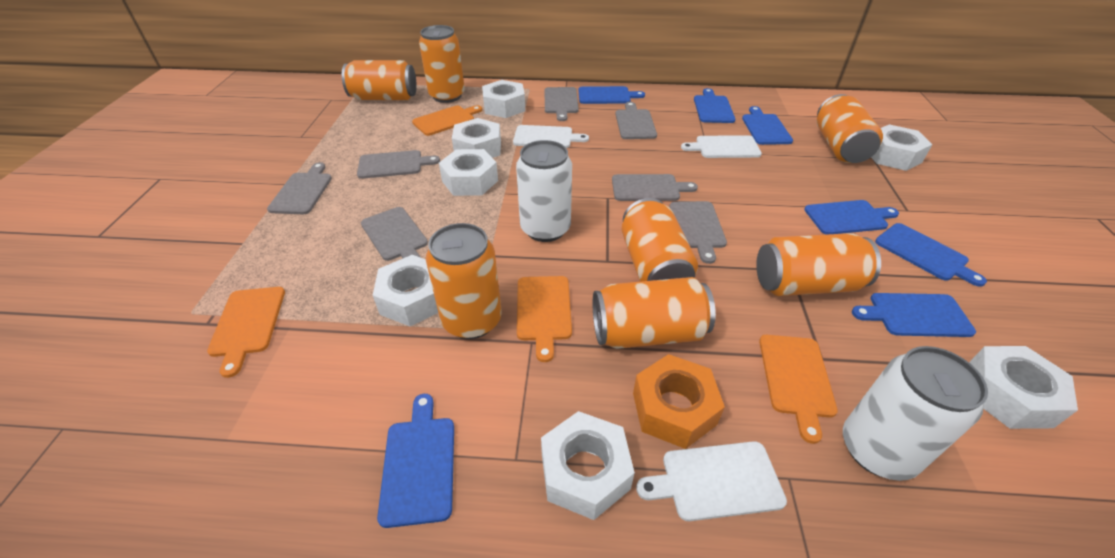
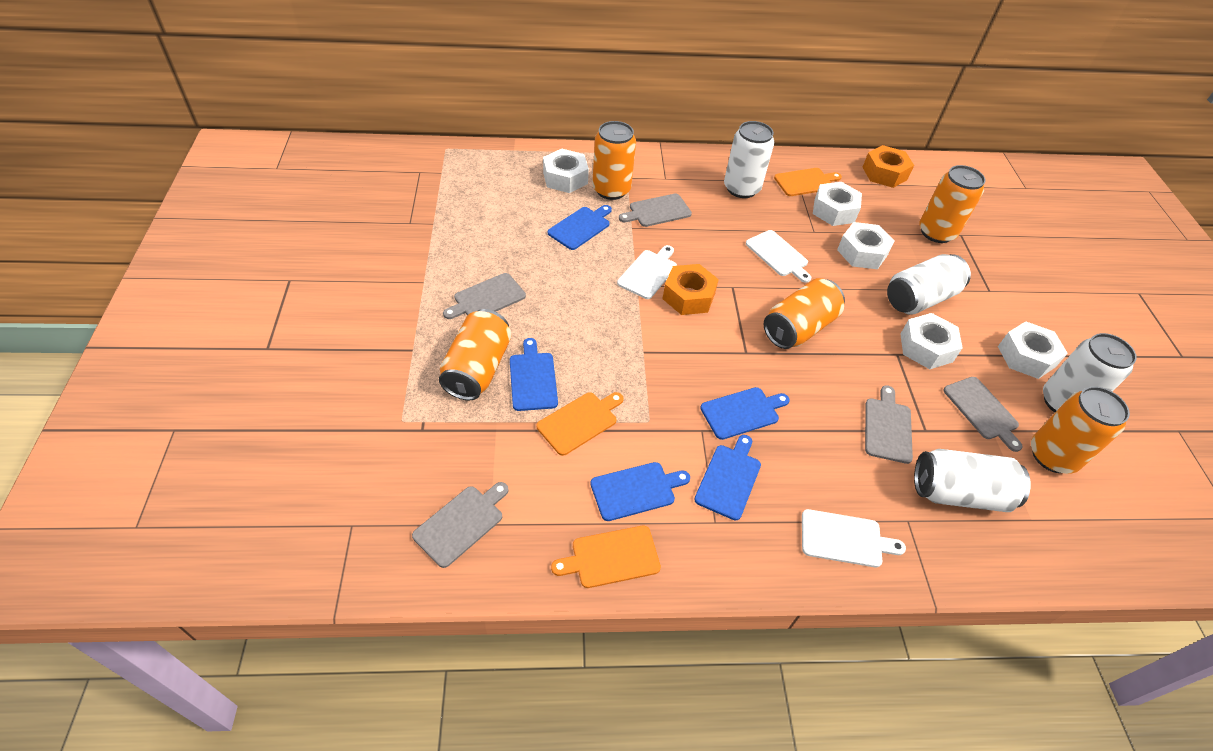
blue cutting board: 7 -> 5
grey cutting board: 7 -> 5
orange can: 7 -> 5
orange cutting board: 4 -> 3
orange nut: 1 -> 2
white can: 2 -> 4
white nut: 7 -> 5

